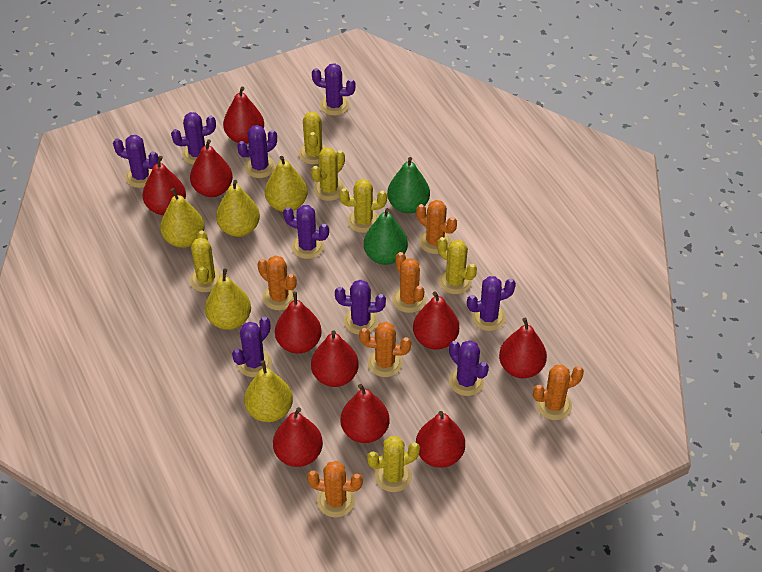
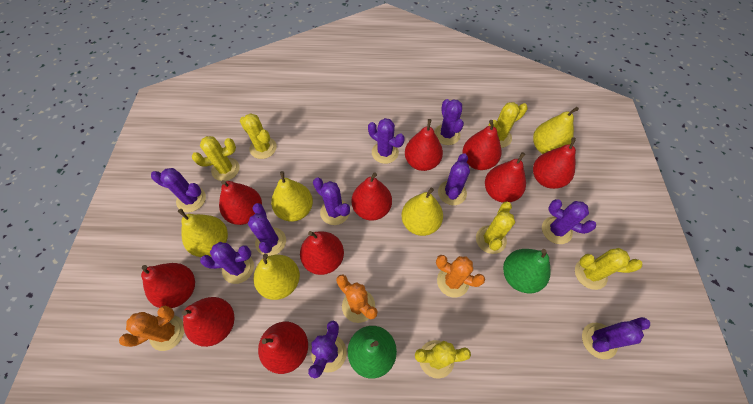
orange cactus: 6 -> 3
purple cactus: 9 -> 10

